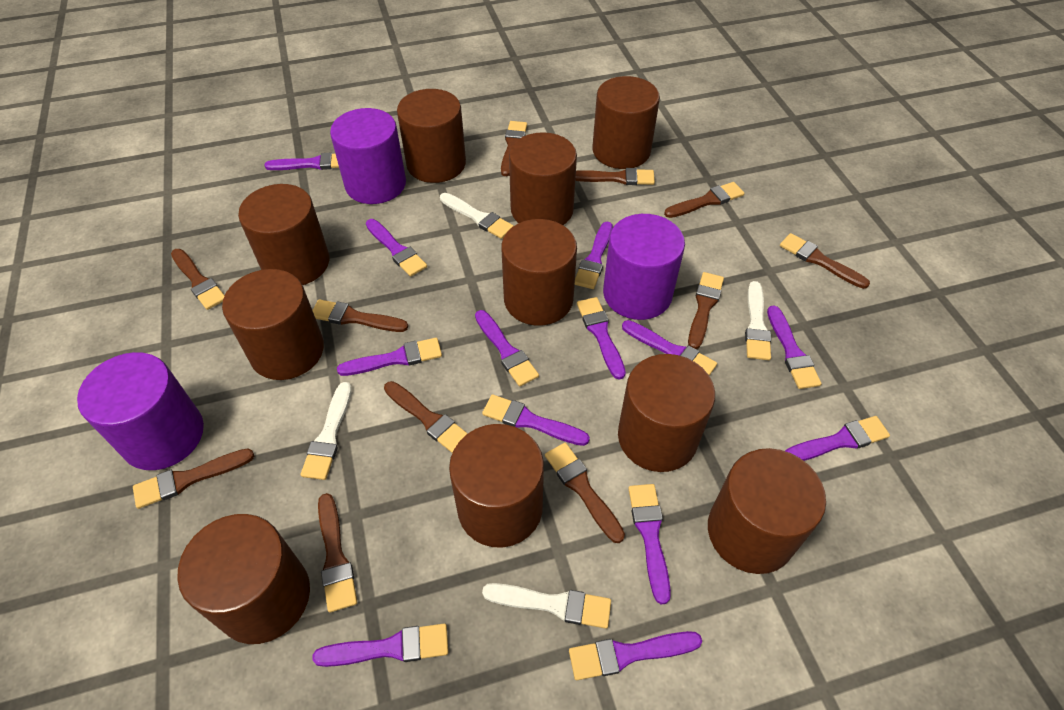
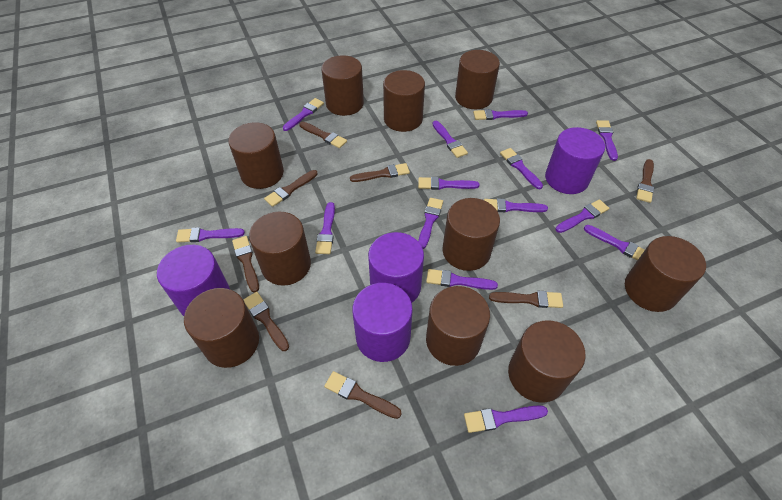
brown brush: 11 -> 8
purple brush: 13 -> 14
purple cylinder: 3 -> 4
white brush: 4 -> 0

